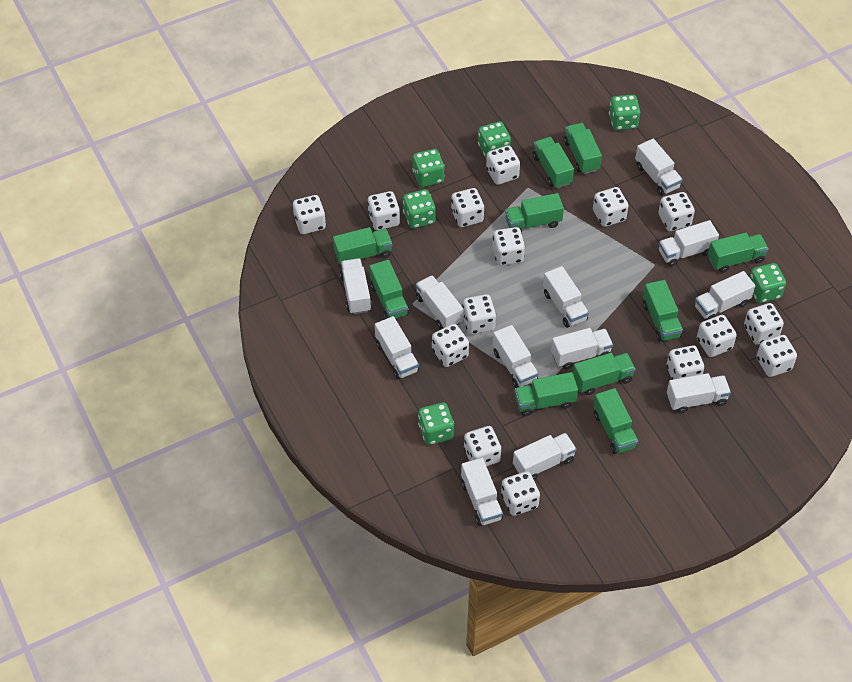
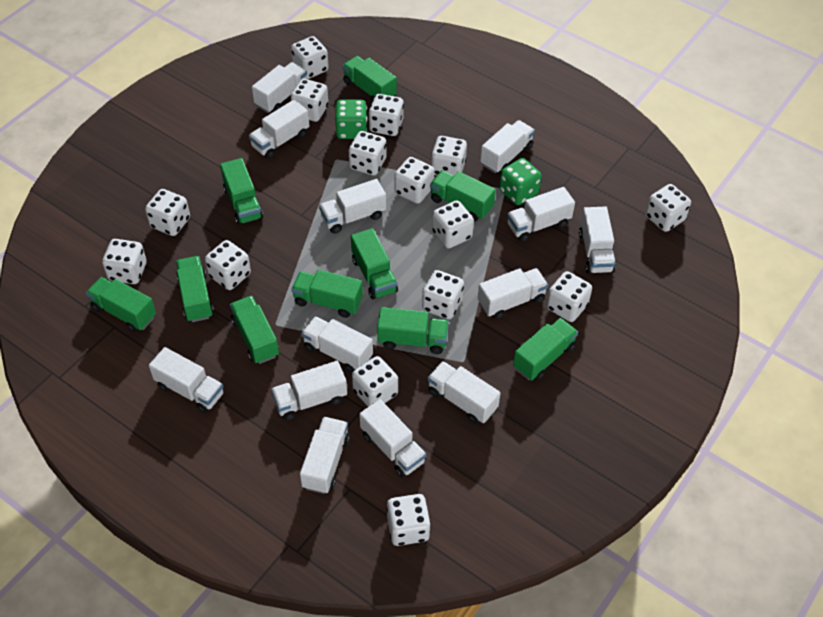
green dice: 6 -> 2
white truck: 12 -> 13

